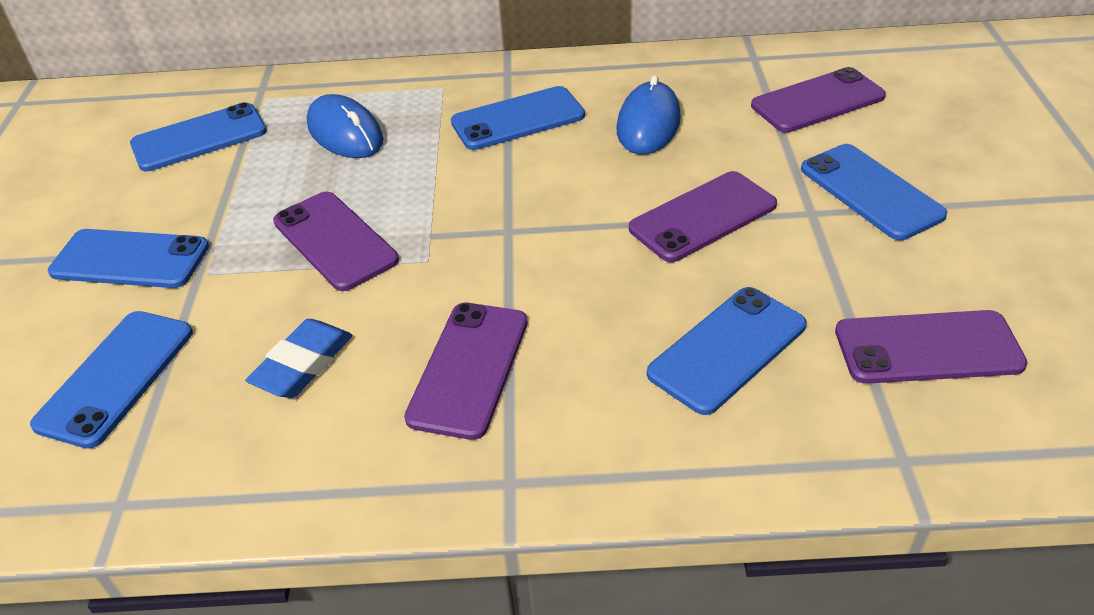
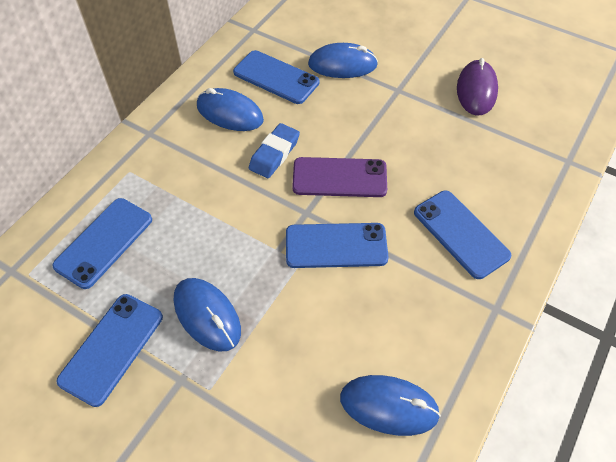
blue mouse: 2 -> 4
blue phone: 6 -> 5
purple mouse: 0 -> 1
purple phone: 5 -> 1

